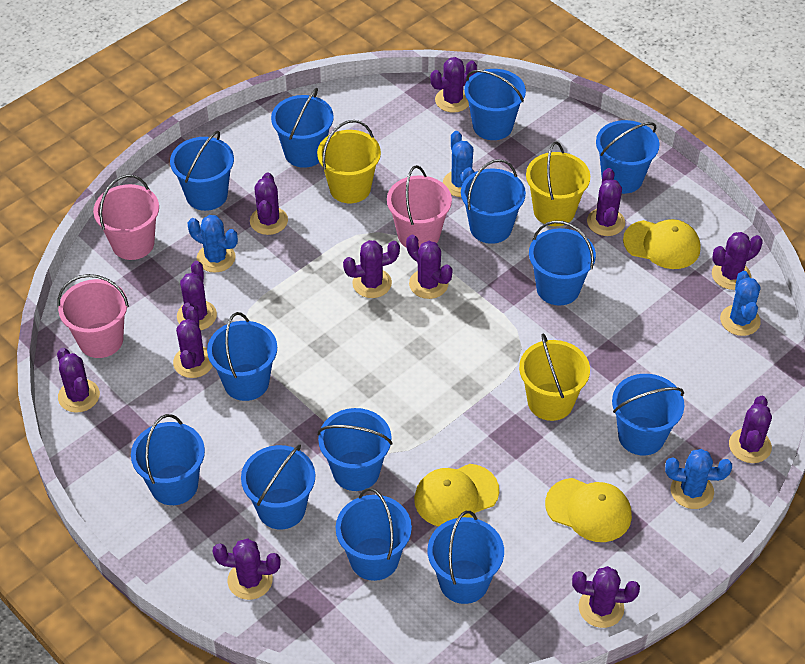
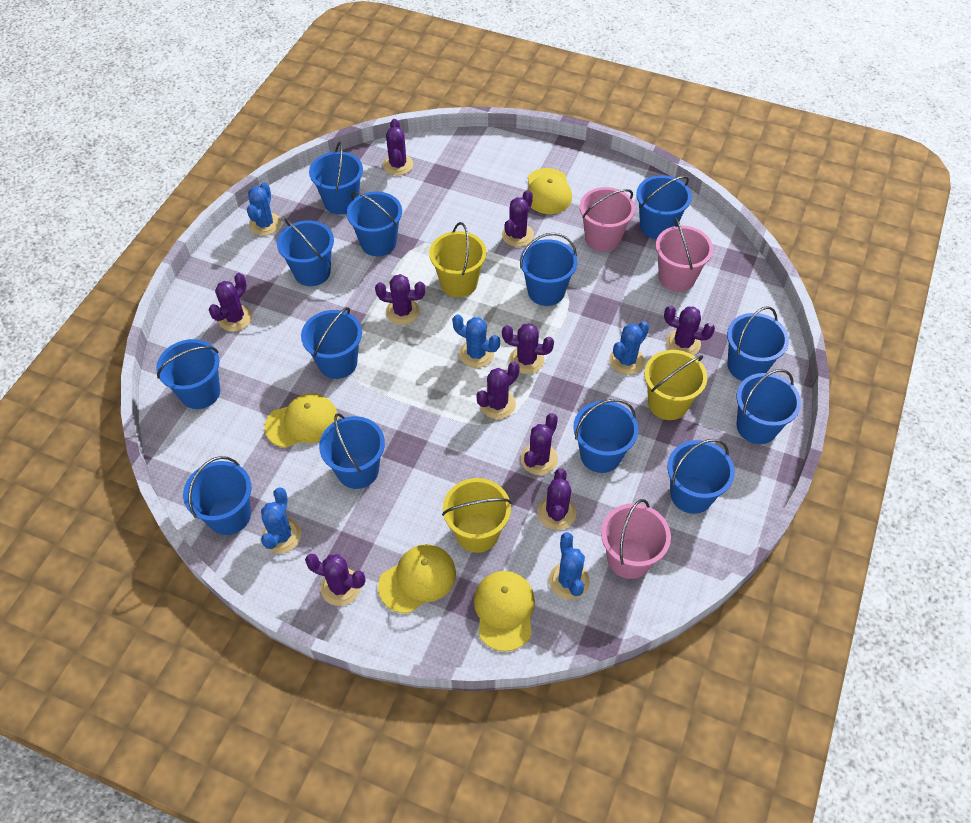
blue cactus: 4 -> 5
purple cactus: 12 -> 10
yellow cap: 3 -> 4

